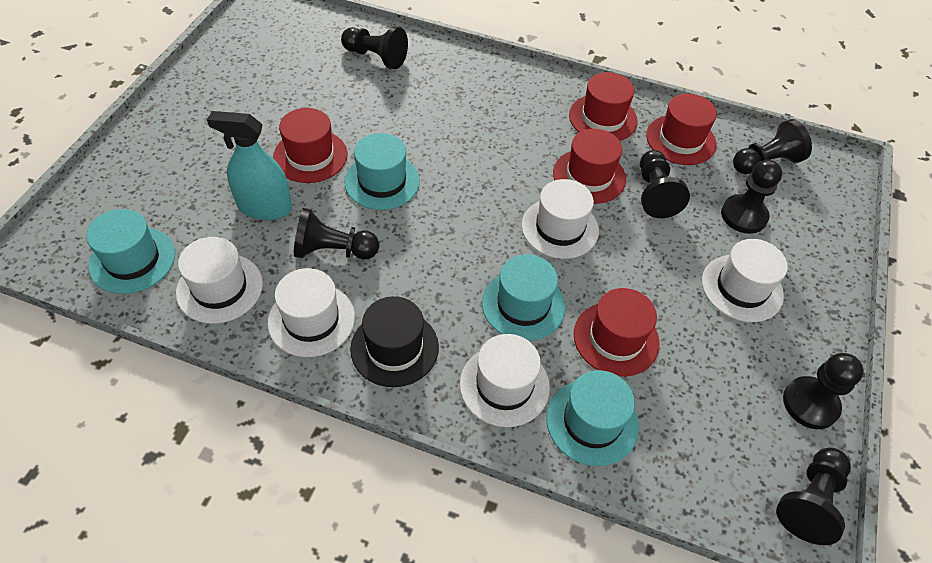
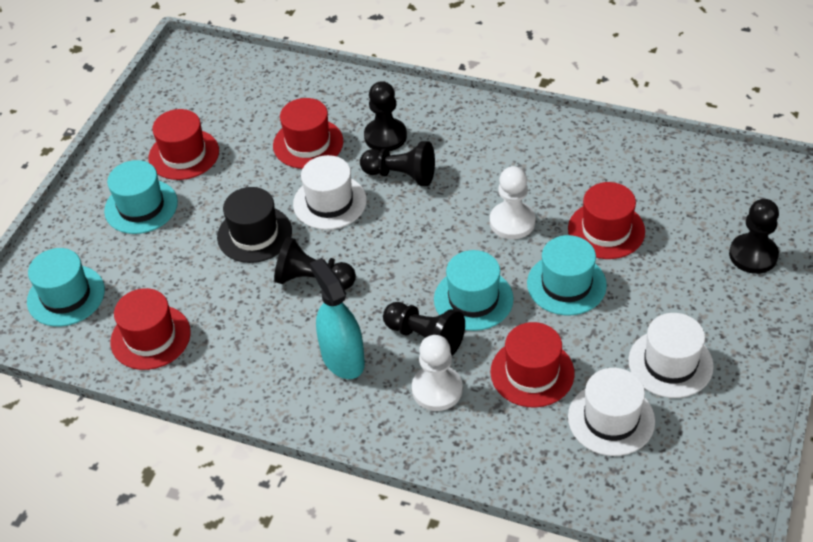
black pawn: 7 -> 5
white hat: 5 -> 3
white pawn: 0 -> 2

